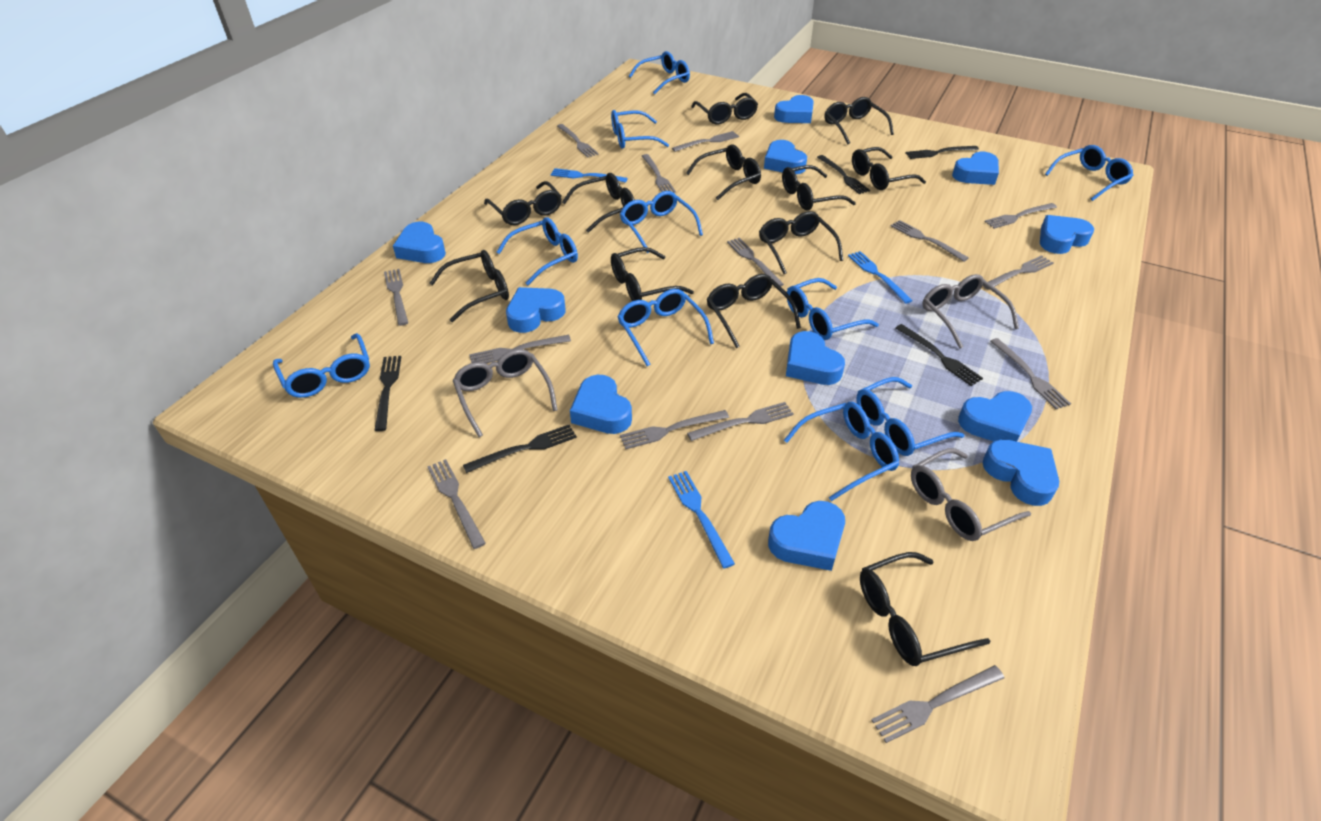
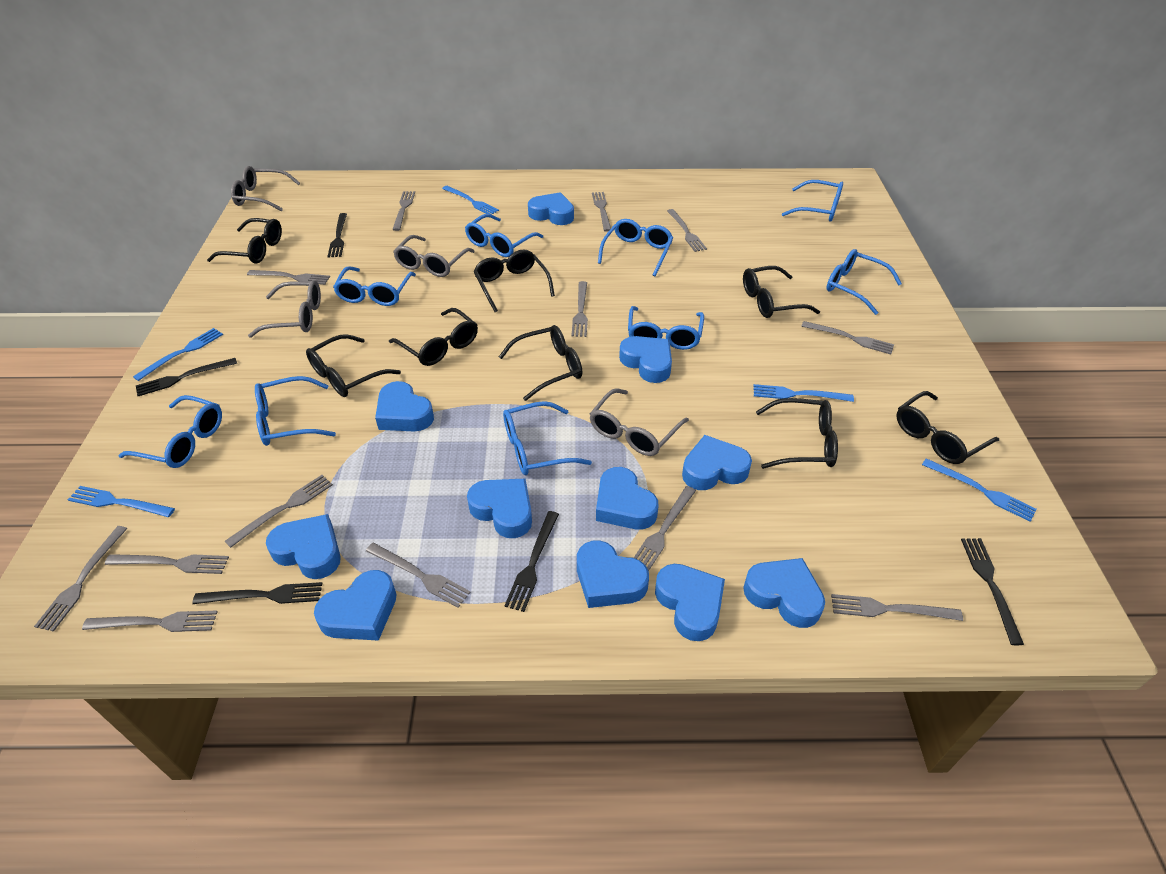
black glasses: 12 -> 8
blue fork: 3 -> 5
blue glasses: 10 -> 9
grey fork: 14 -> 13
grey glasses: 3 -> 4

